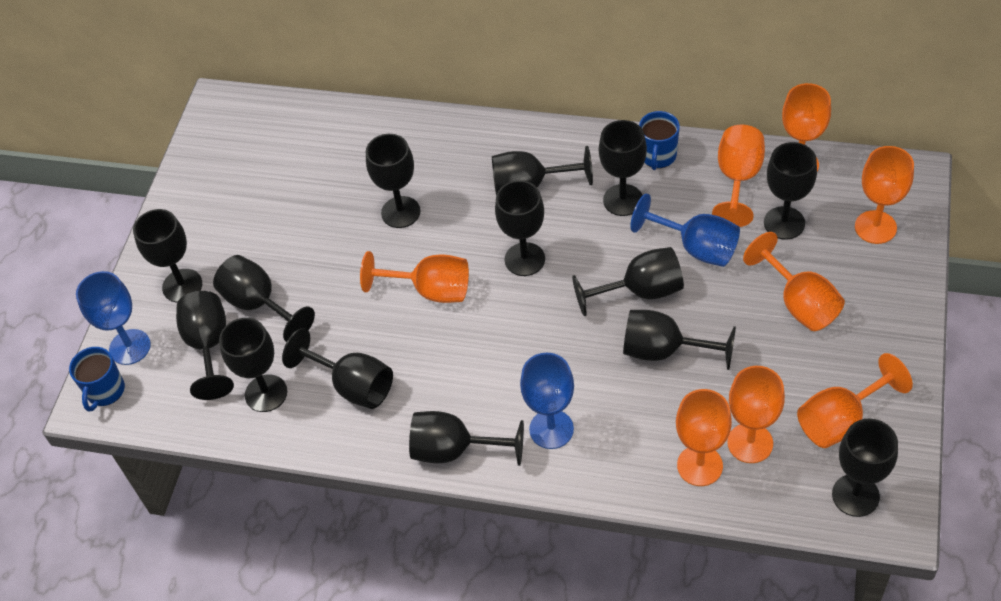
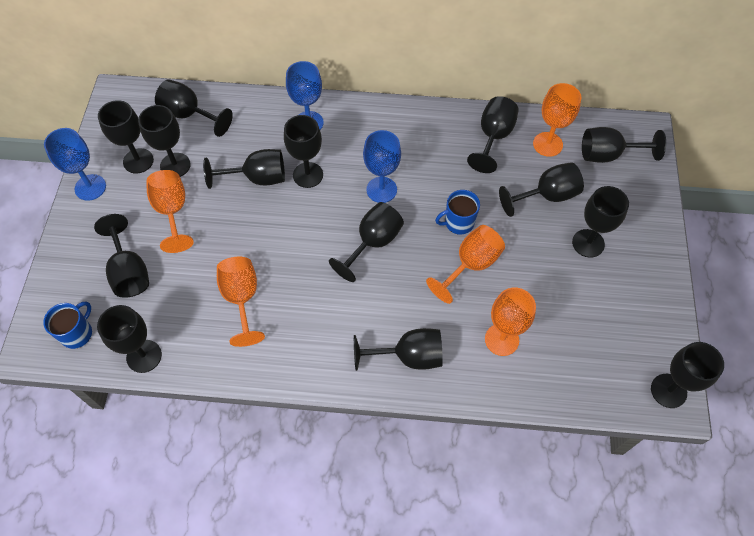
orange goblet: 8 -> 5

